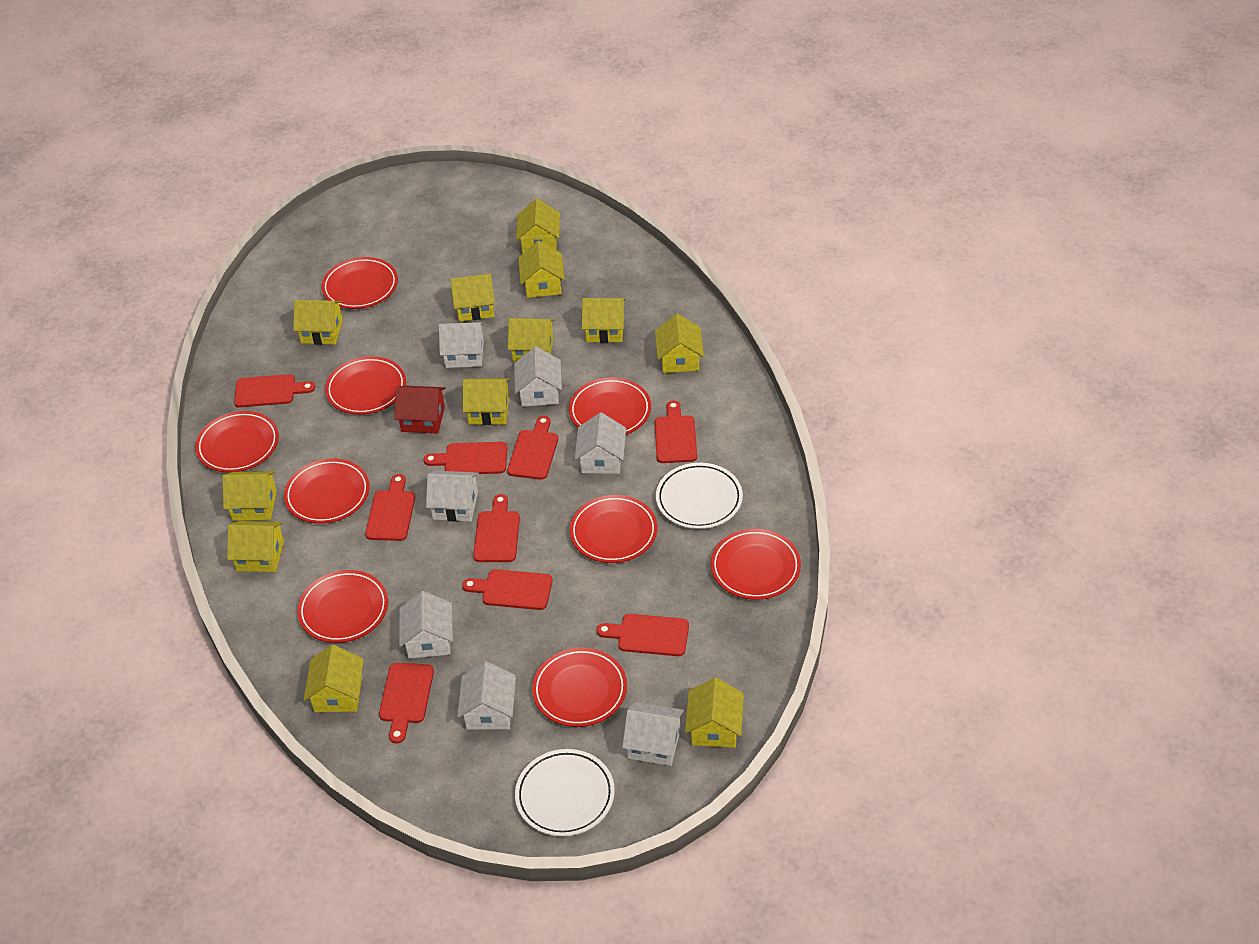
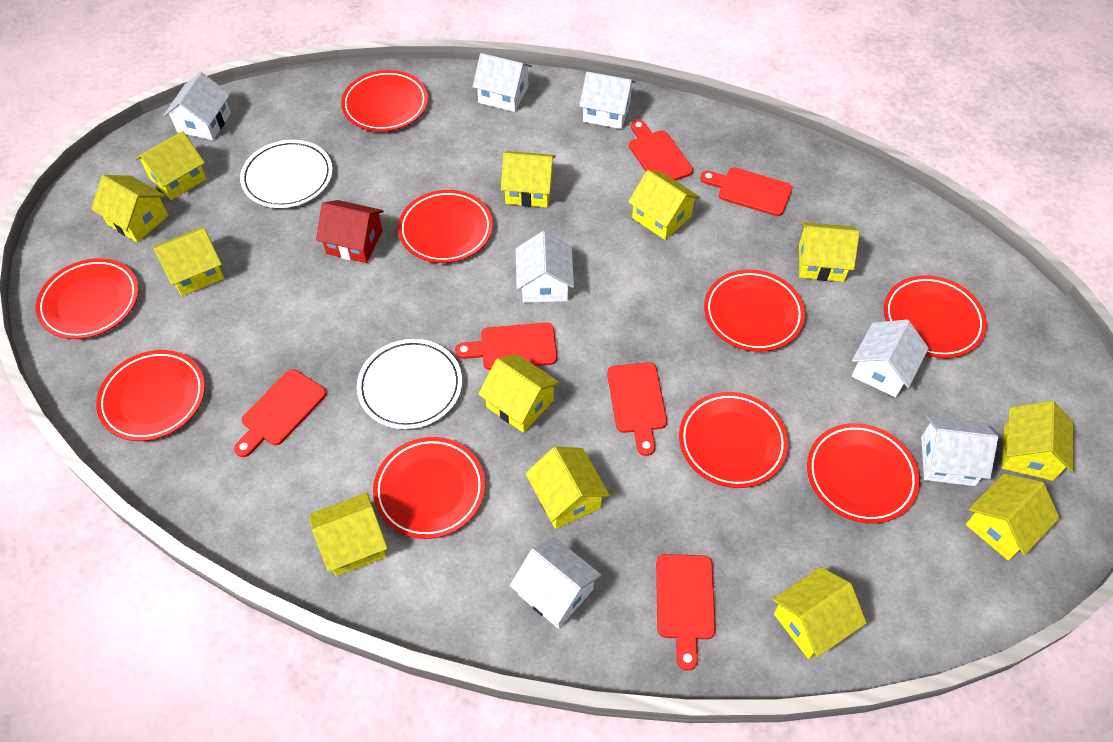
red cutting board: 9 -> 6

